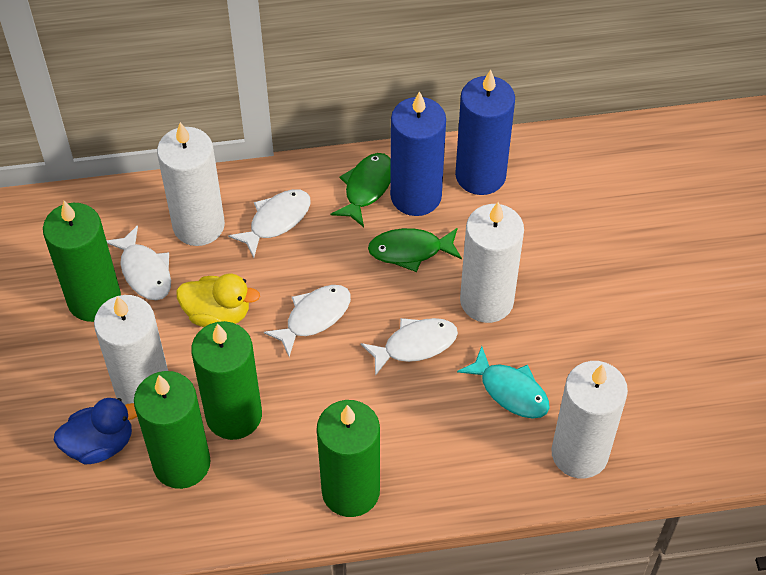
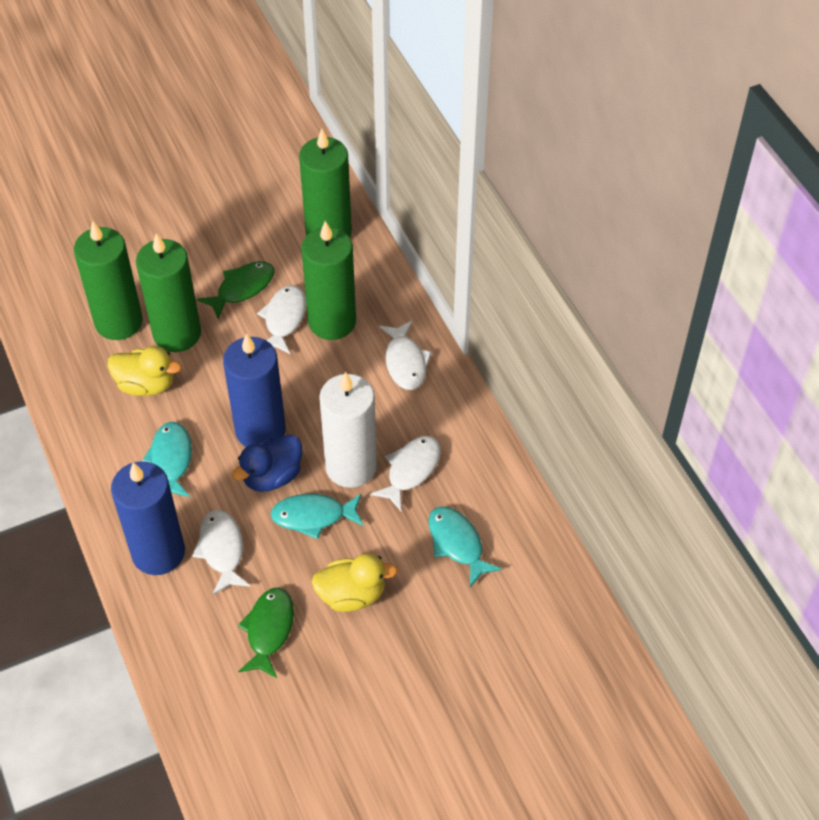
turquoise fish: 1 -> 3
white candle: 4 -> 1
yellow duck: 1 -> 2

